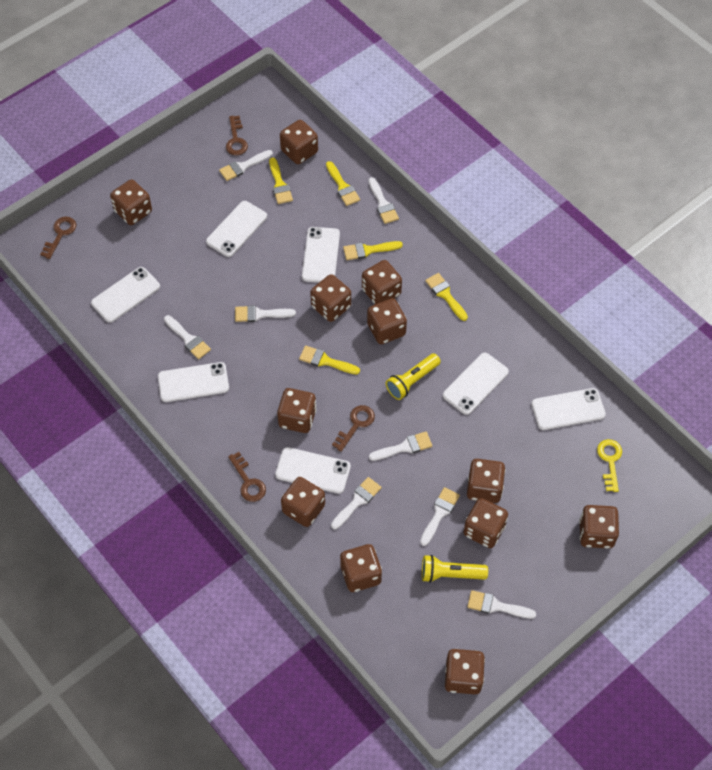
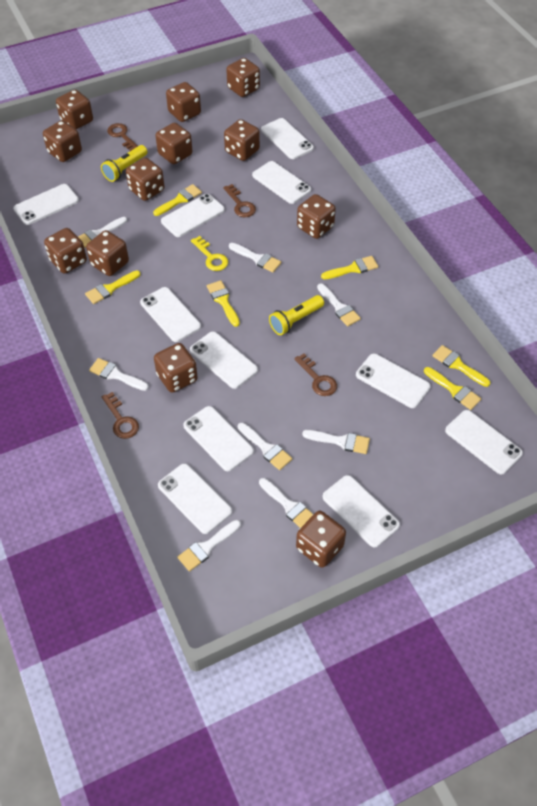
white phone: 7 -> 11
yellow brush: 5 -> 6

